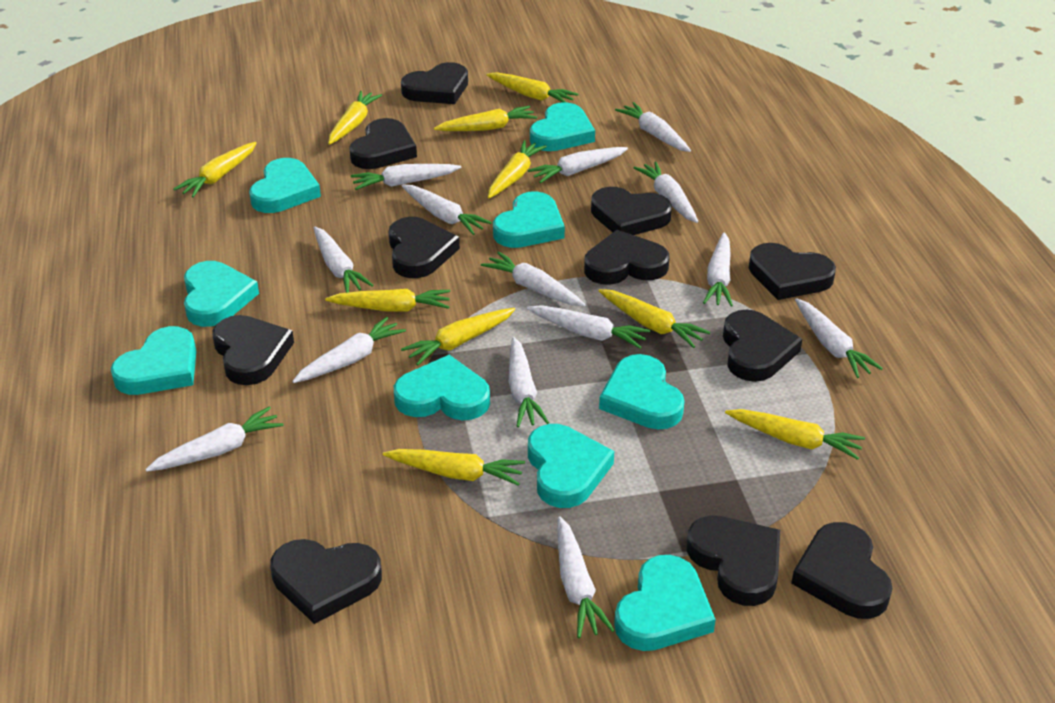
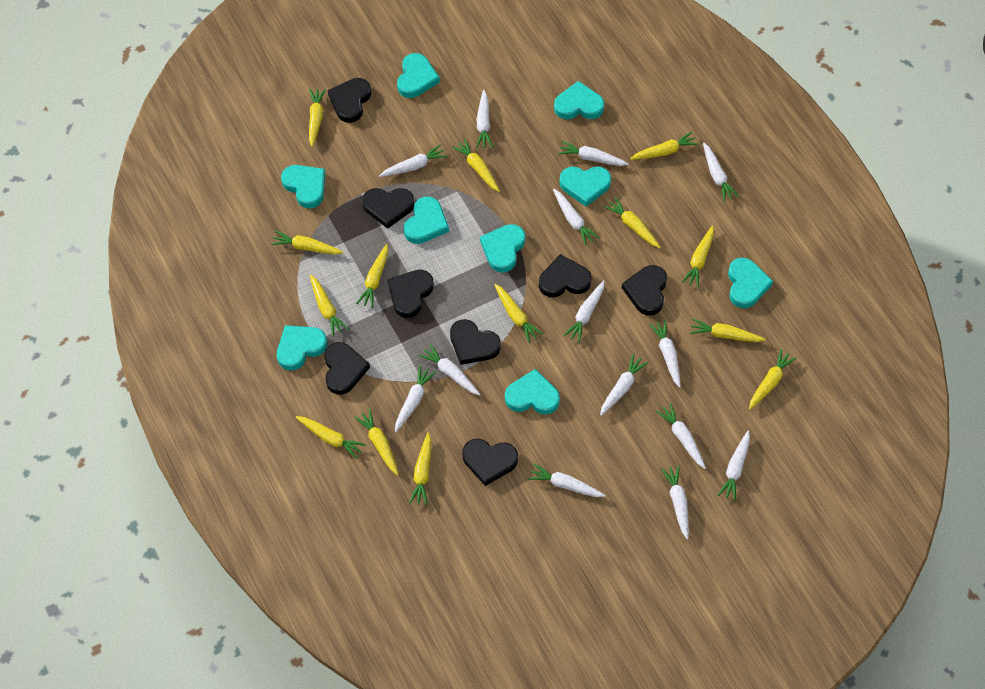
black heart: 11 -> 8
yellow carrot: 10 -> 14

